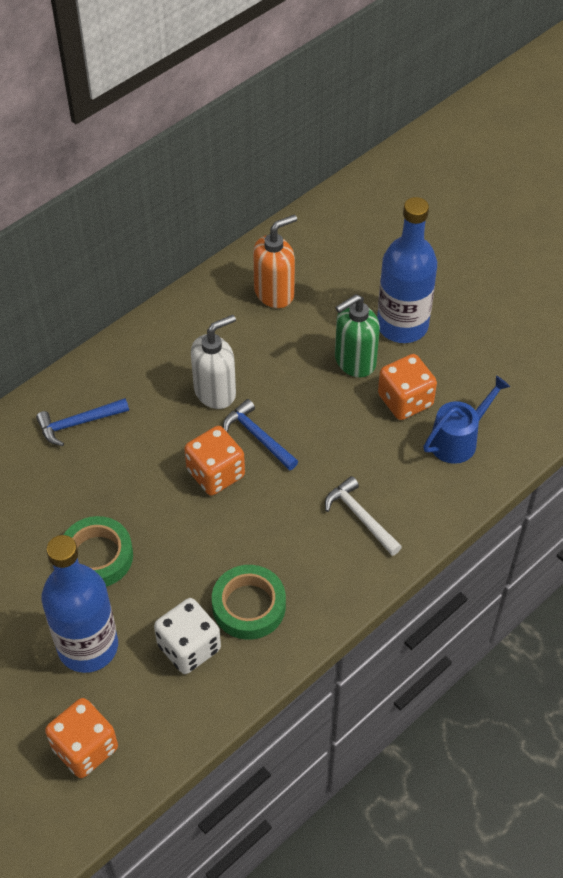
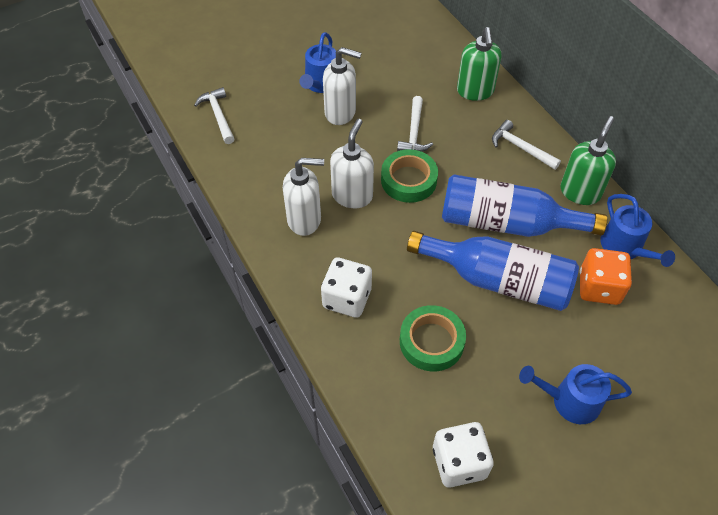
blue hammer: 2 -> 0
blue watering can: 1 -> 3
green soap dispenser: 1 -> 2
orange dice: 3 -> 1
orange soap dispenser: 1 -> 0
white dice: 1 -> 2
white hammer: 1 -> 3
white soap dispenser: 1 -> 3

